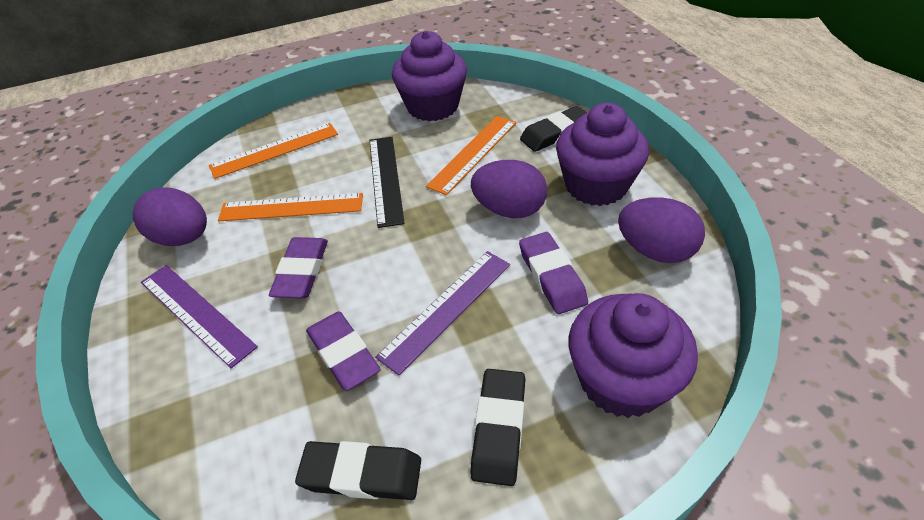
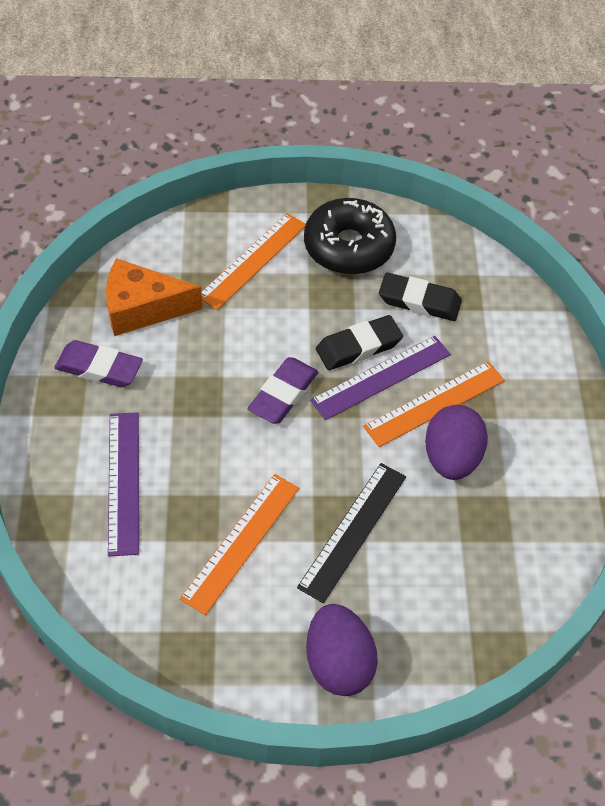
black donut: 0 -> 1
black eraser: 3 -> 2
orange cheese: 0 -> 1
purple cupcake: 3 -> 0
purple egg: 3 -> 2
purple eraser: 3 -> 2

